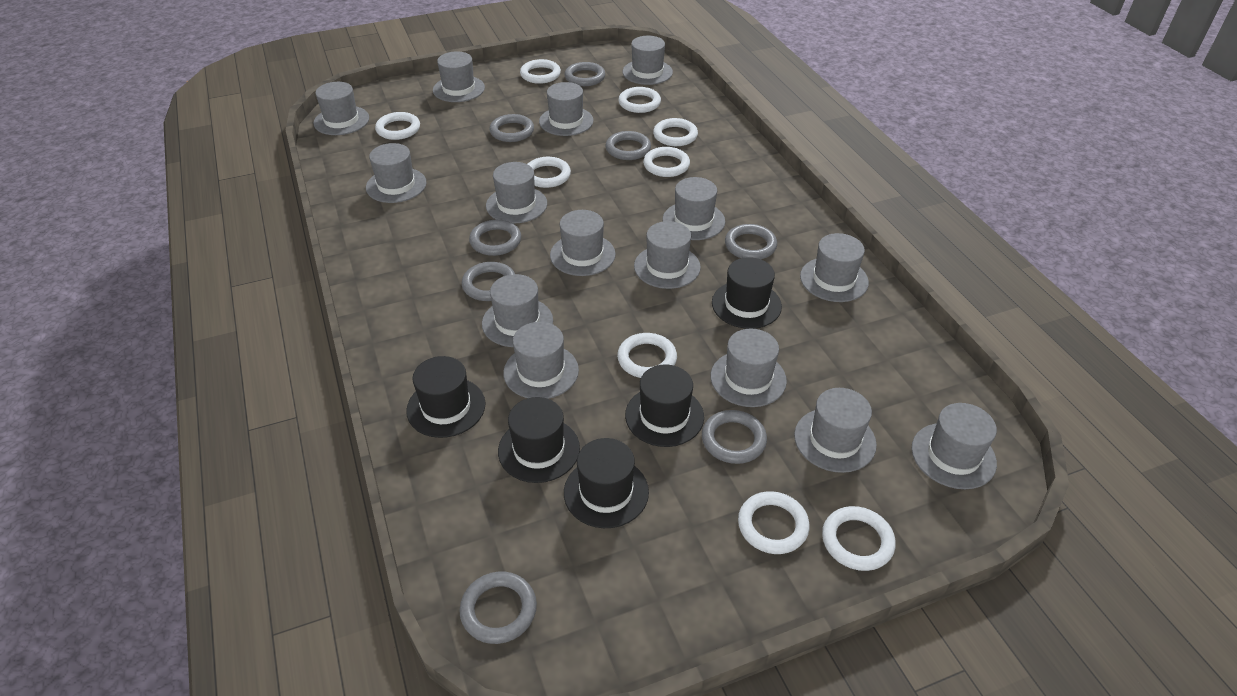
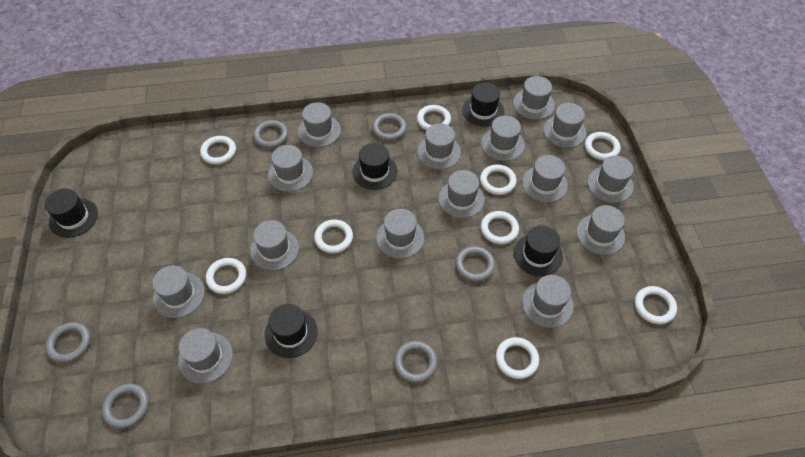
grey ring: 8 -> 6

